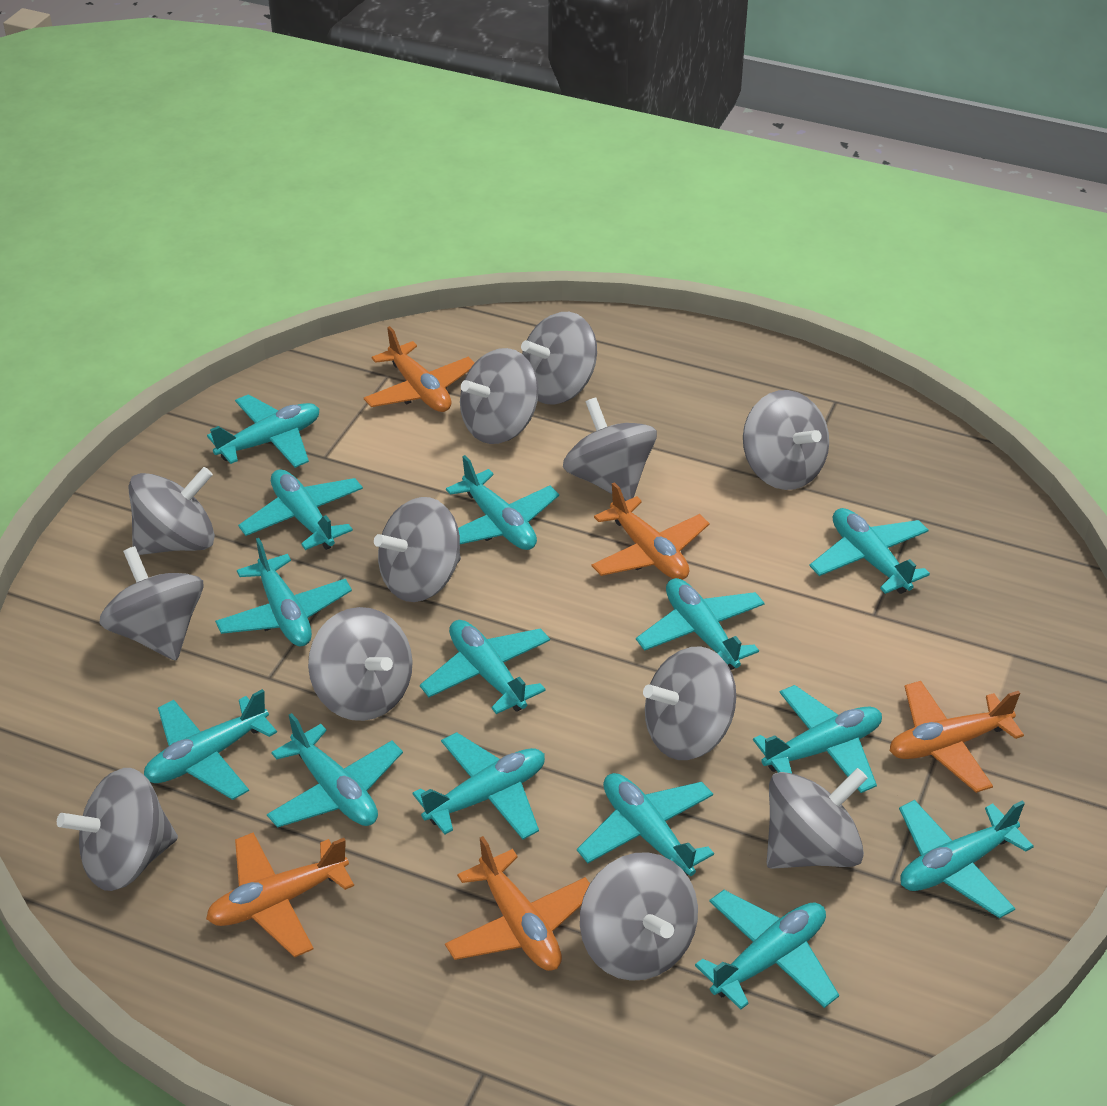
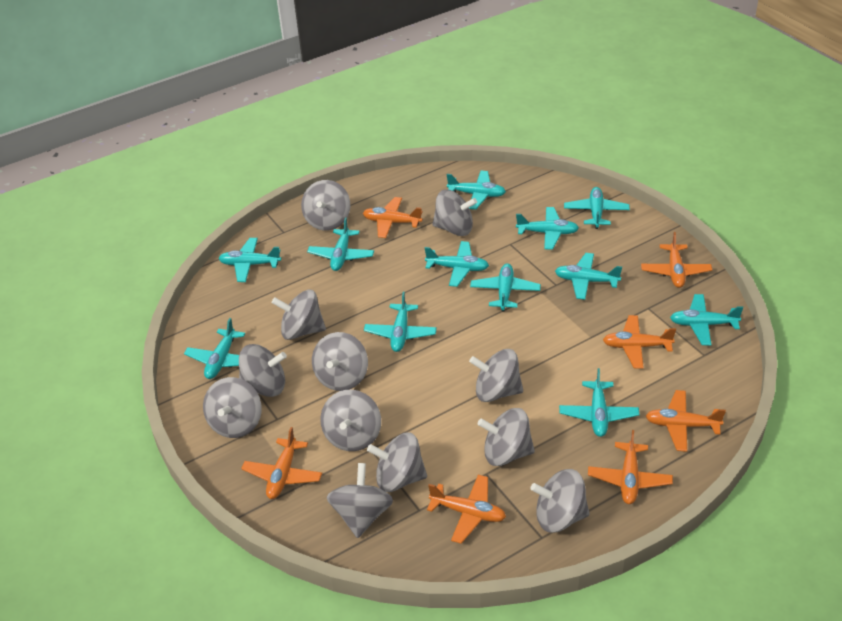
orange plane: 5 -> 7
turquoise plane: 14 -> 12

